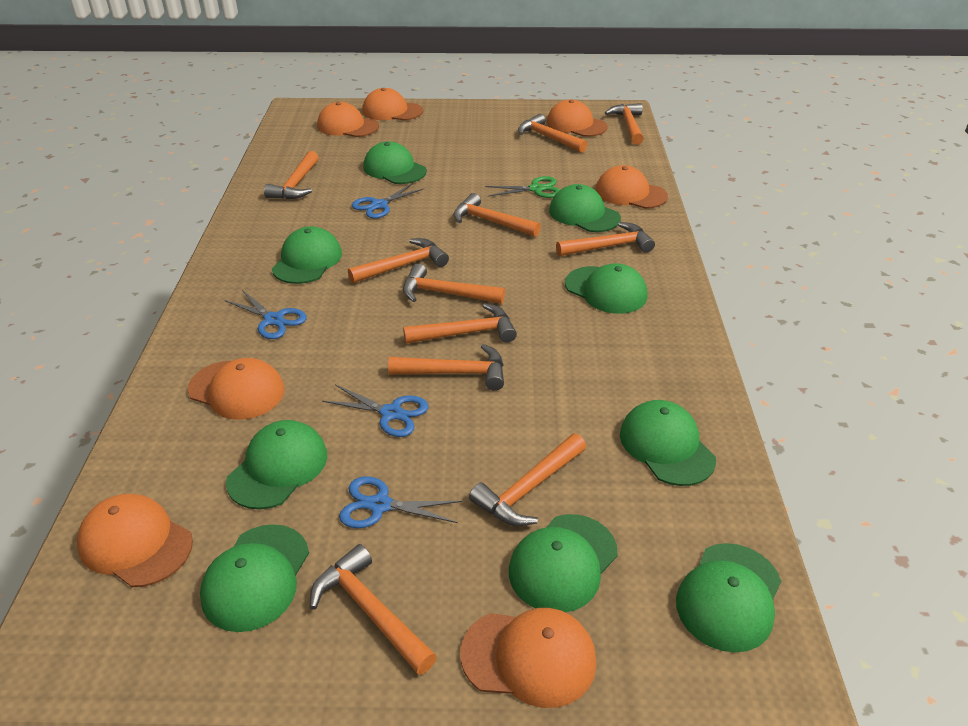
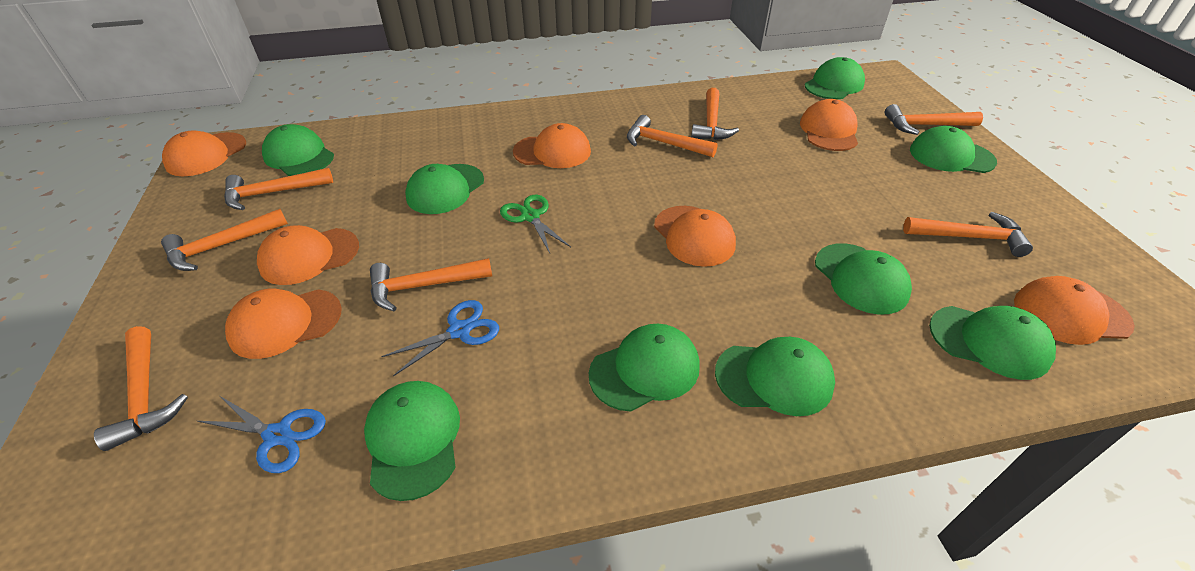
blue scissors: 4 -> 2
orange hammer: 11 -> 8

